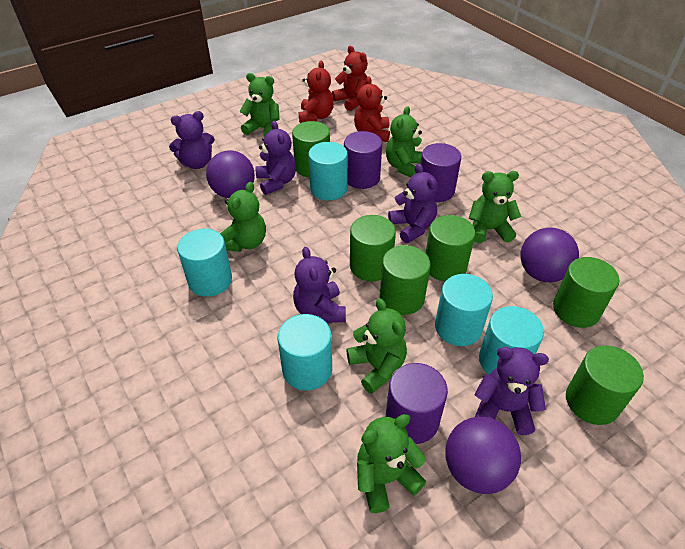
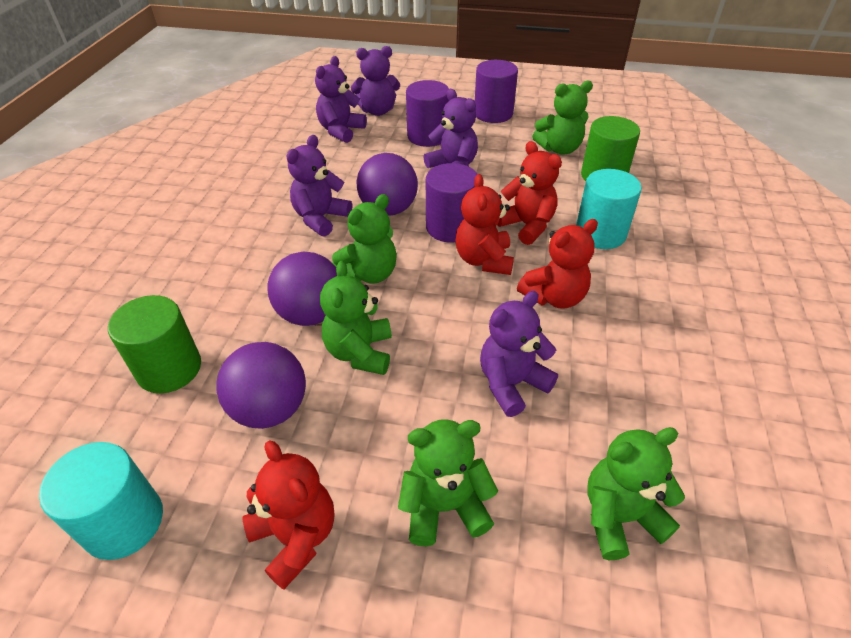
green cylinder: 6 -> 2
green teddy bear: 6 -> 5
red teddy bear: 3 -> 4
turquoise cylinder: 5 -> 2

